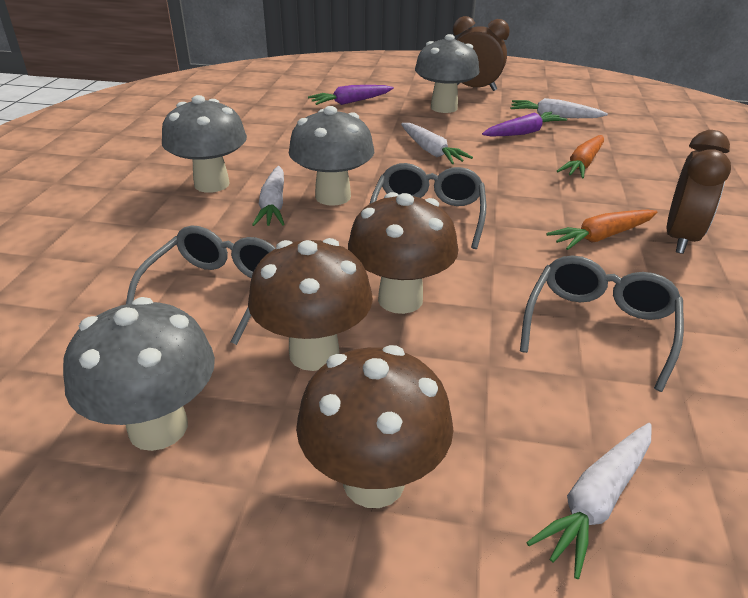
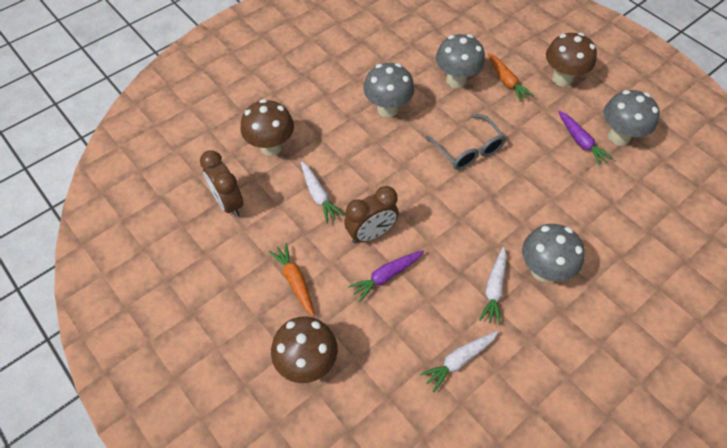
grey glasses: 3 -> 1
white carrot: 4 -> 3

